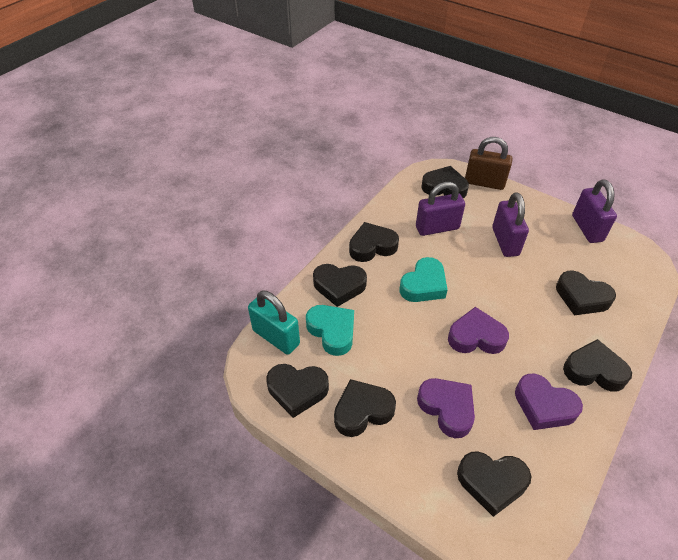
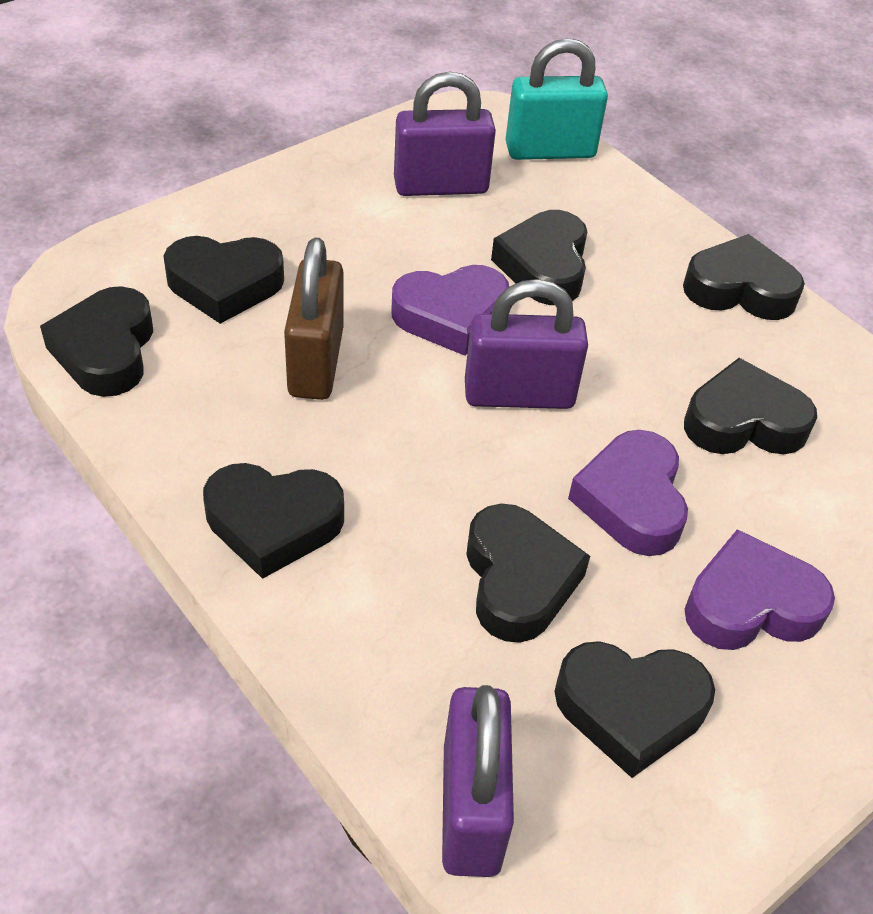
turquoise heart: 2 -> 0

